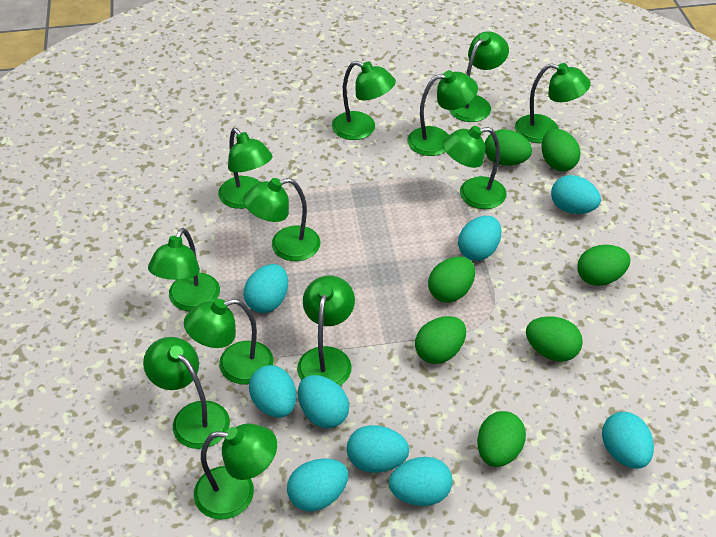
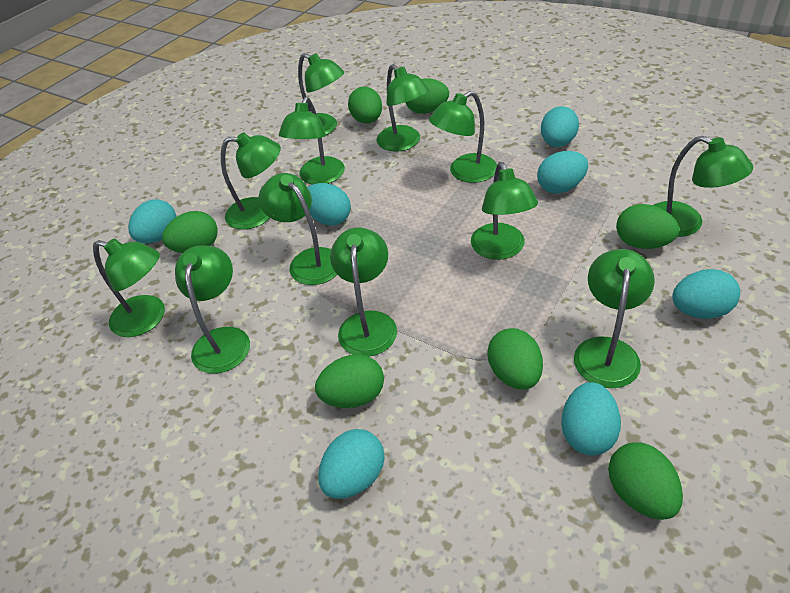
turquoise egg: 9 -> 7

